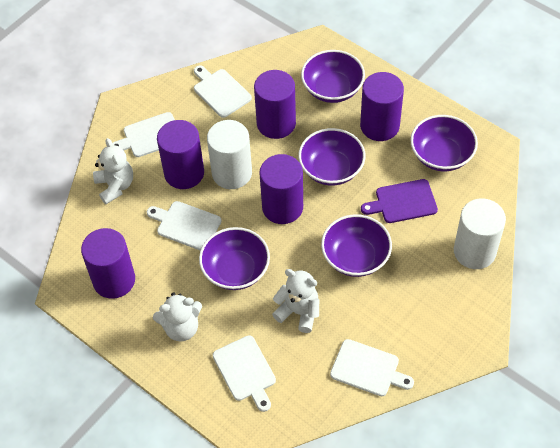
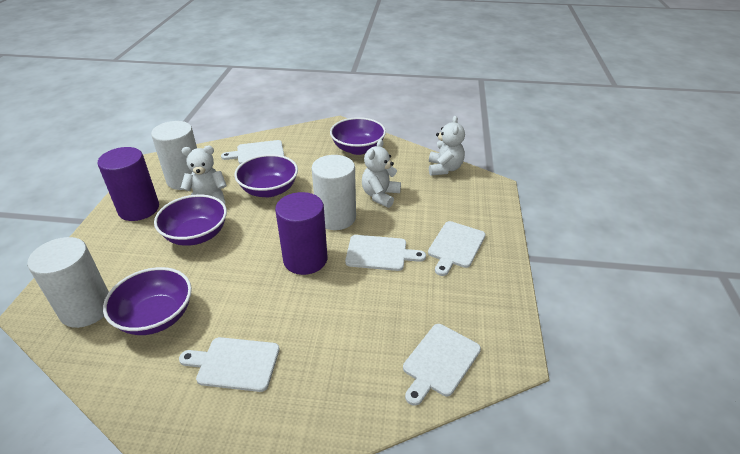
purple bowl: 5 -> 4
purple cutting board: 1 -> 0
purple cylinder: 5 -> 2
white cylinder: 2 -> 3

